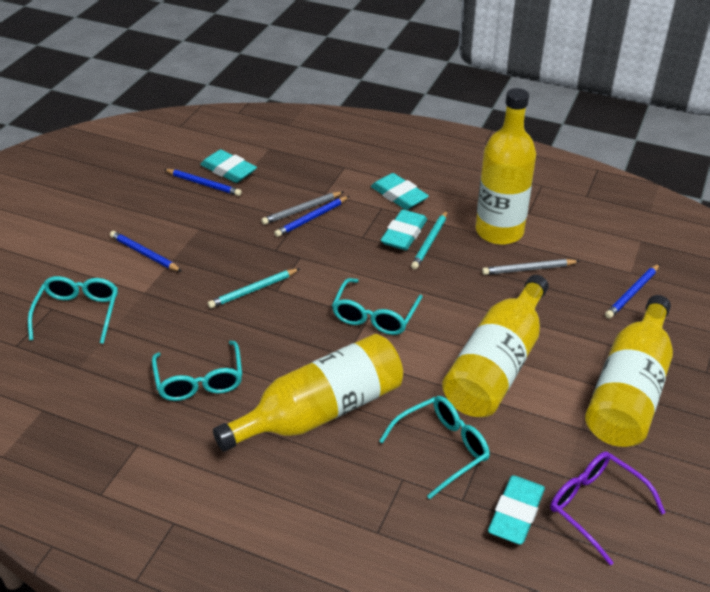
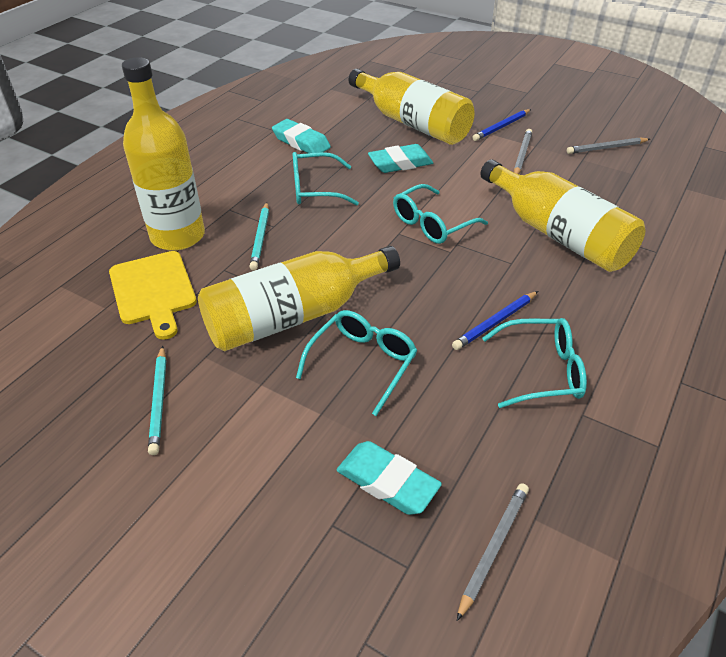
blue pencil: 4 -> 2
grey pencil: 2 -> 3
purple glasses: 1 -> 0
turquoise eraser: 4 -> 3
yellow cutting board: 0 -> 1

